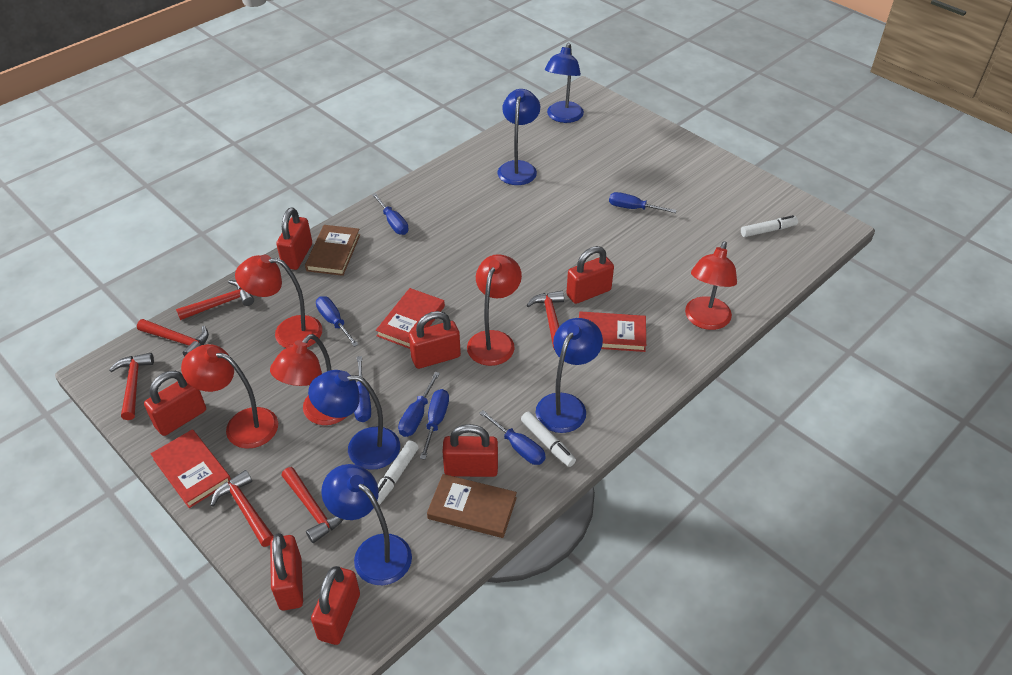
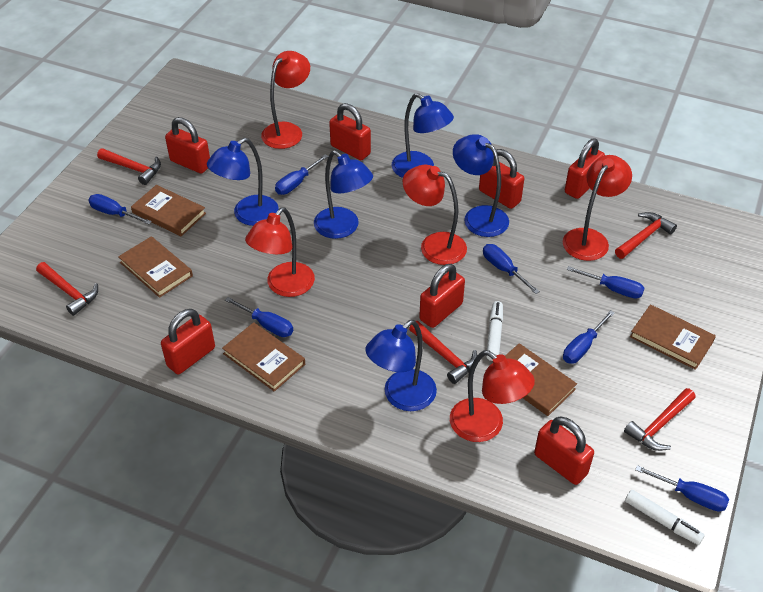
brown book: 2 -> 5
red book: 3 -> 0
red hammer: 6 -> 5
white marker: 3 -> 2

